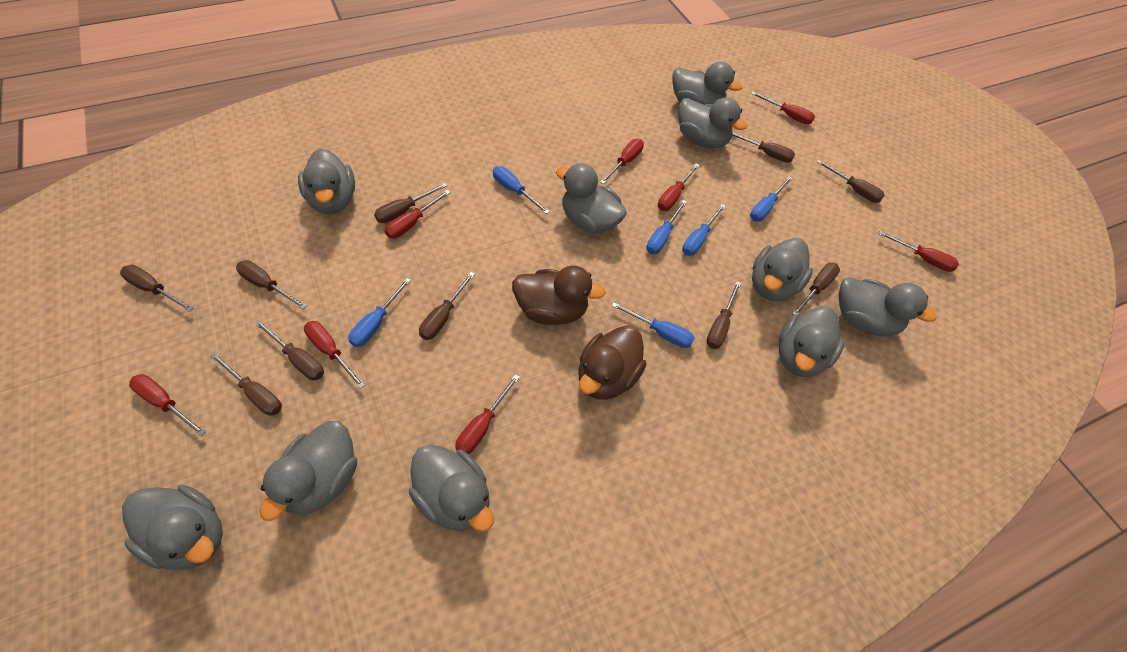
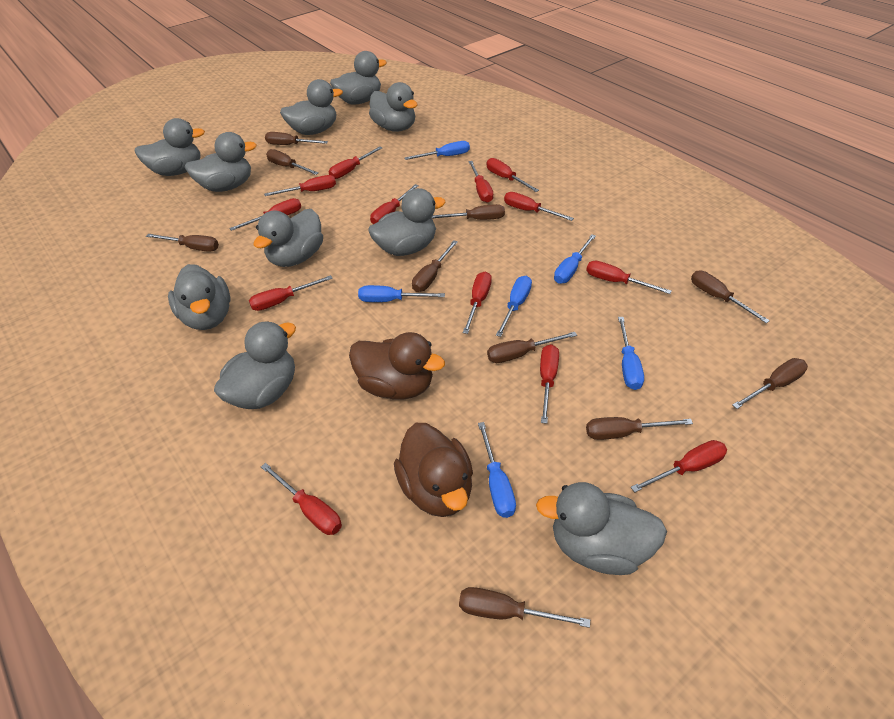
red screwdriver: 8 -> 13

